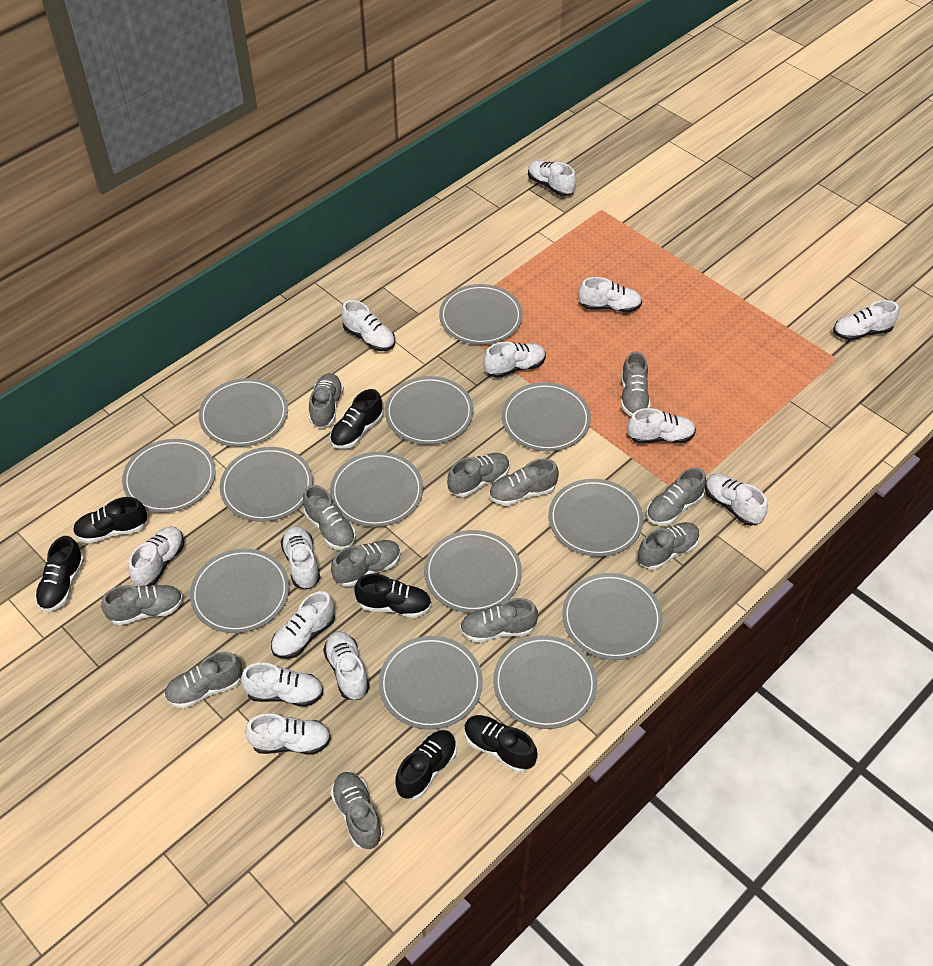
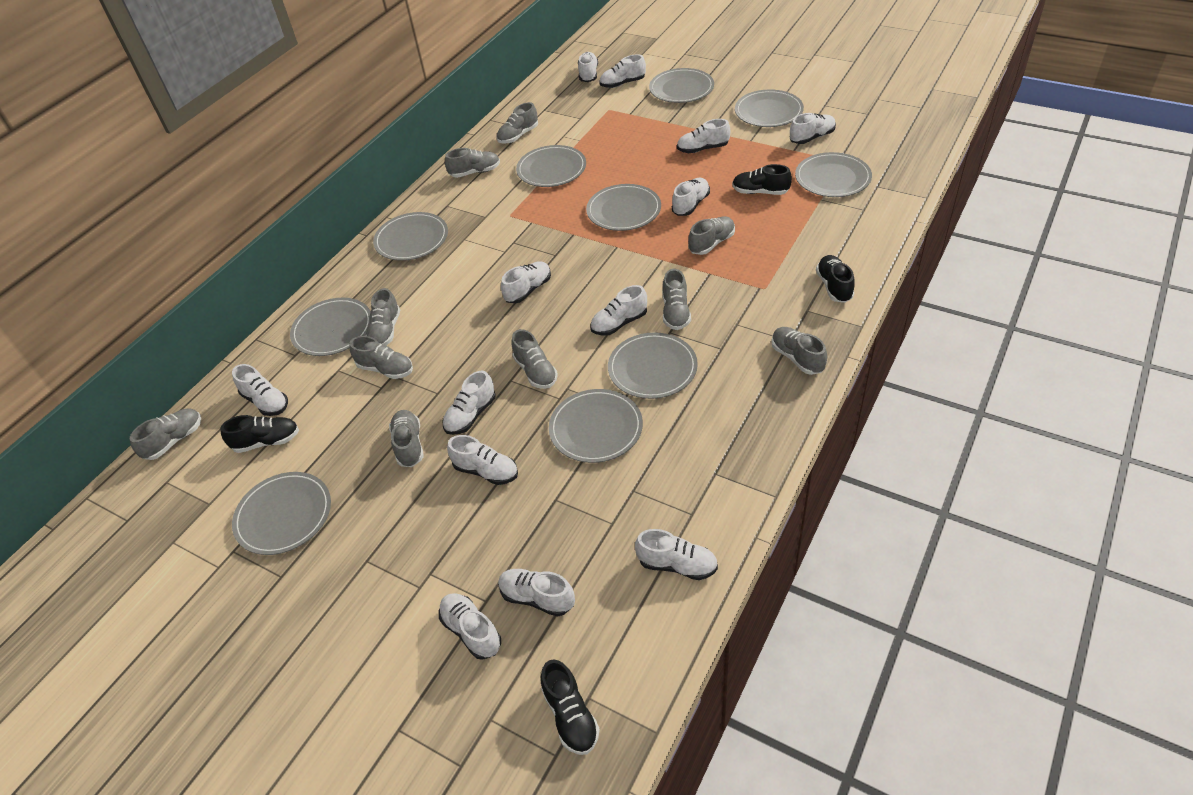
black shoe: 6 -> 4
grey plate: 13 -> 10
grey shoe: 12 -> 10

